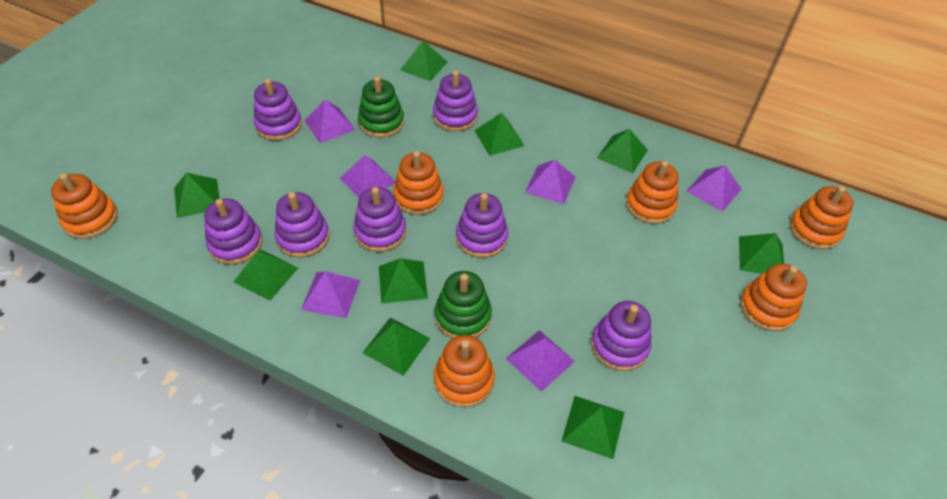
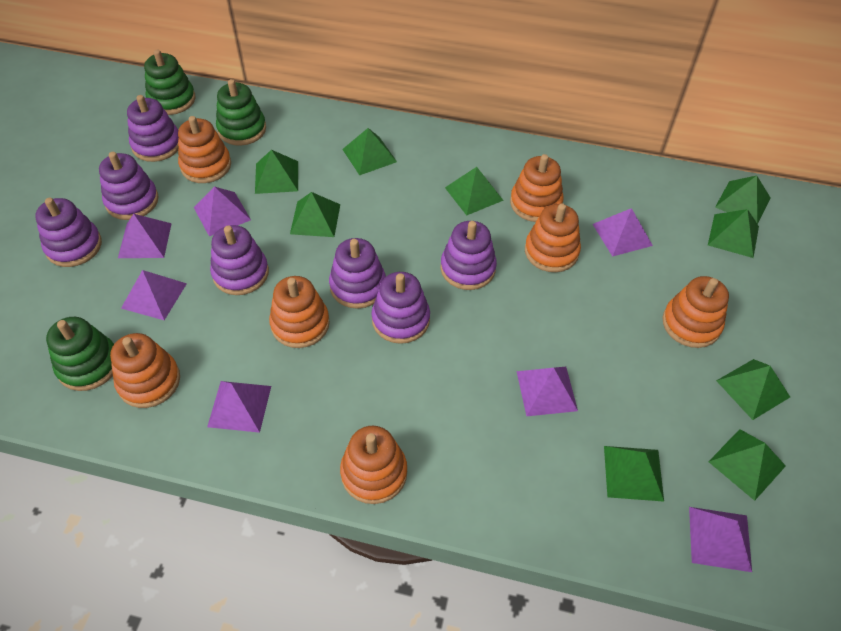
green stacking toy: 2 -> 3
orange stacking toy: 6 -> 7
purple pyramid: 6 -> 7

